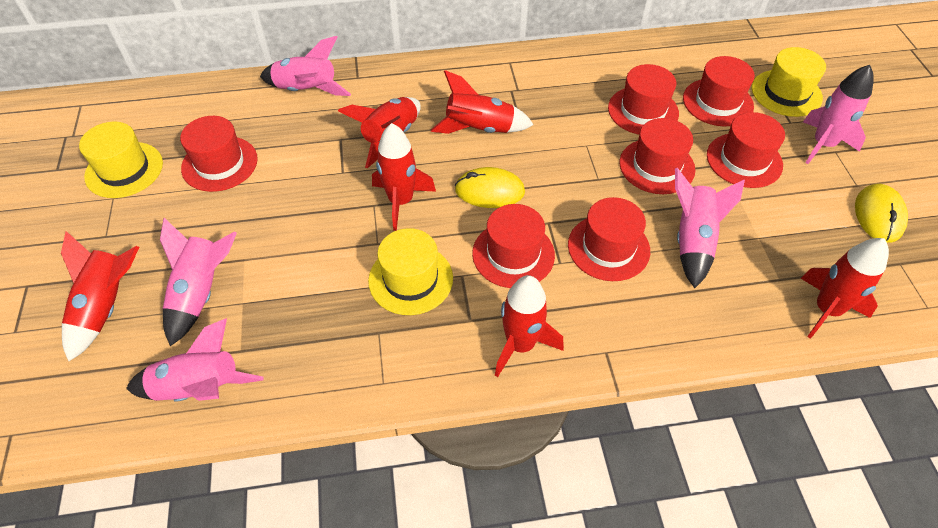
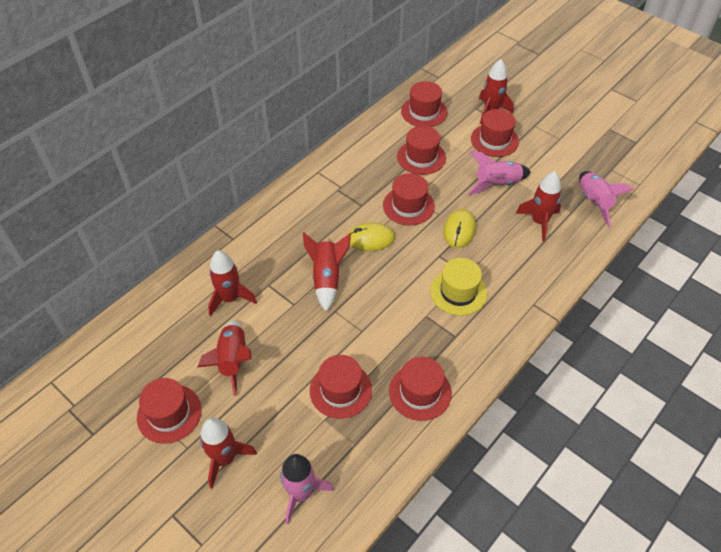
pink rocket: 5 -> 3
yellow hat: 3 -> 1

